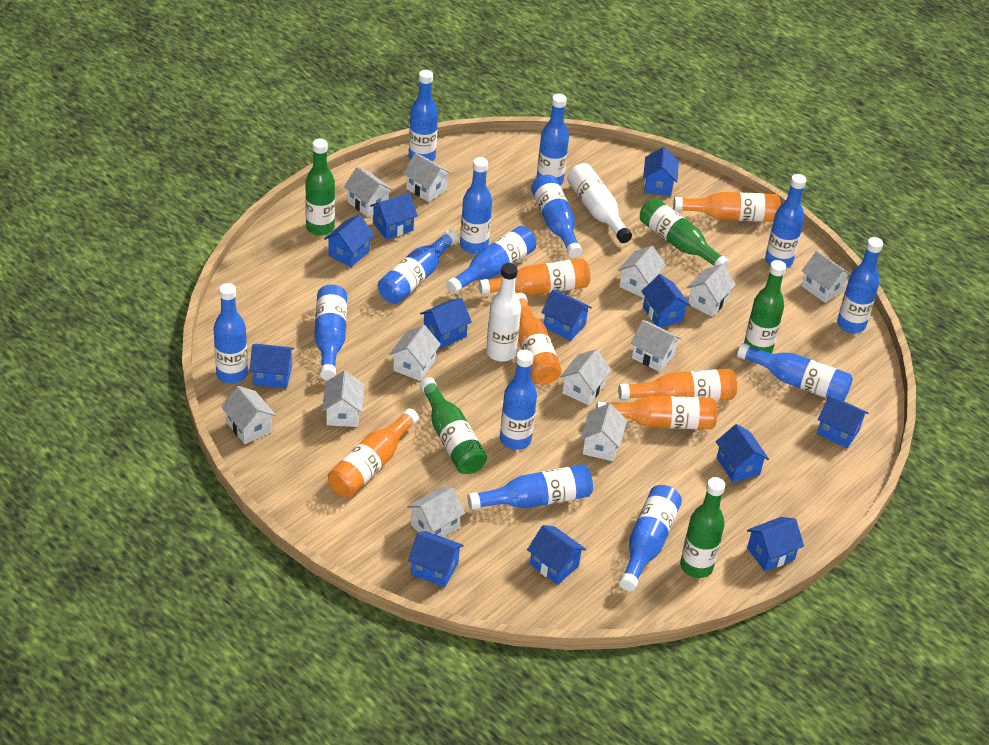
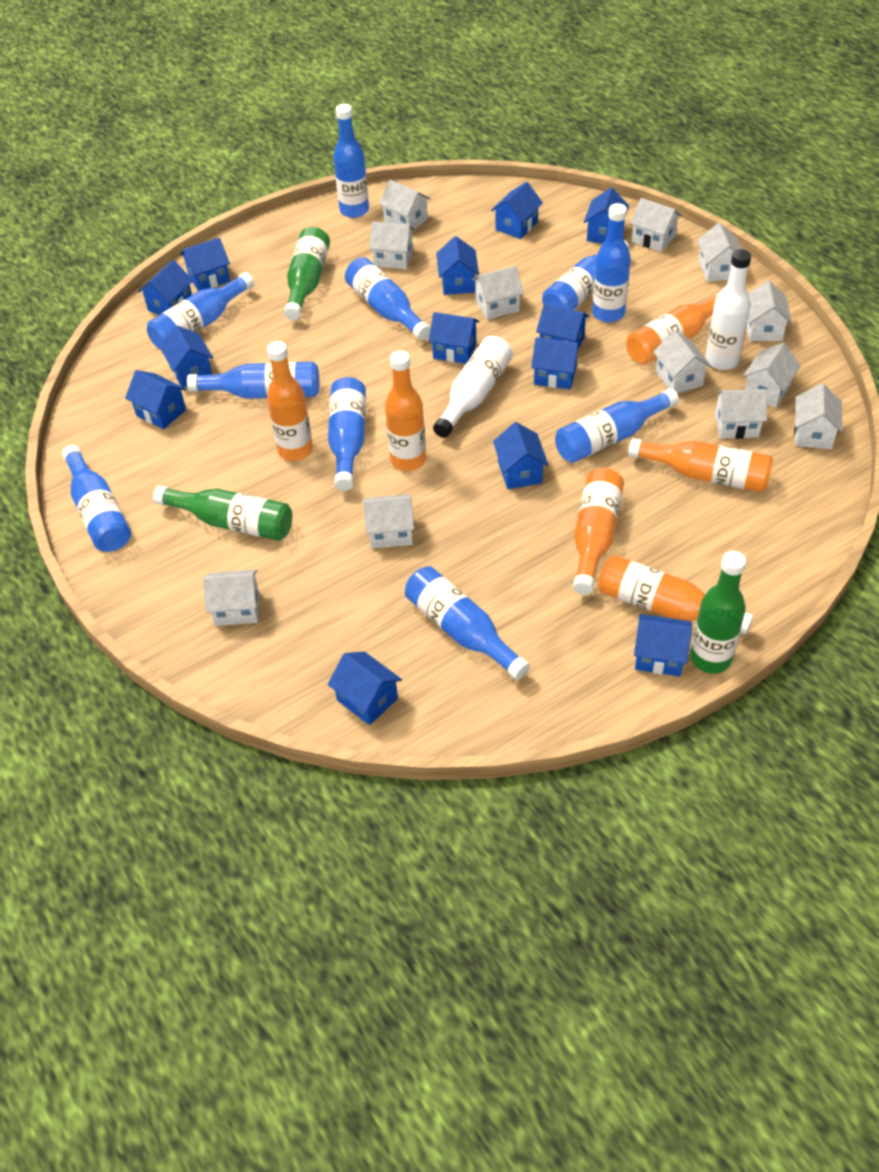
blue bottle: 14 -> 10
blue house: 12 -> 13
green bottle: 5 -> 3

